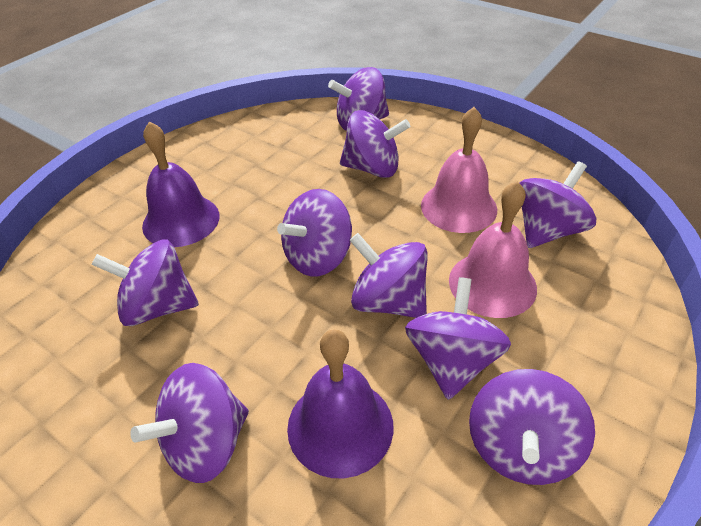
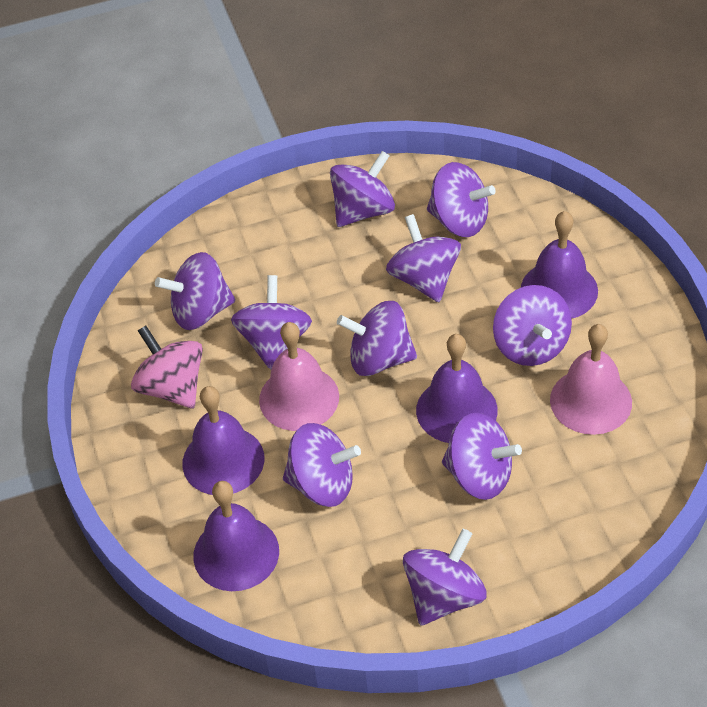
pink spinning top: 0 -> 1
purple bell: 2 -> 4
purple spinning top: 9 -> 10

